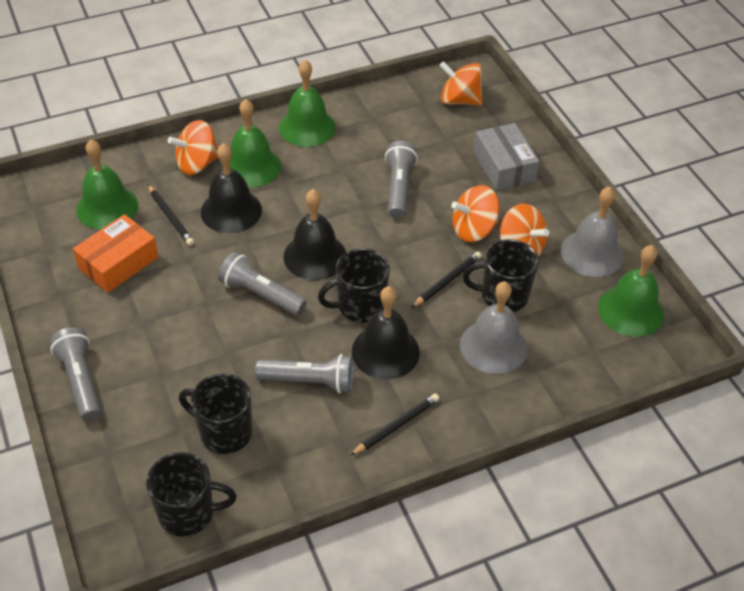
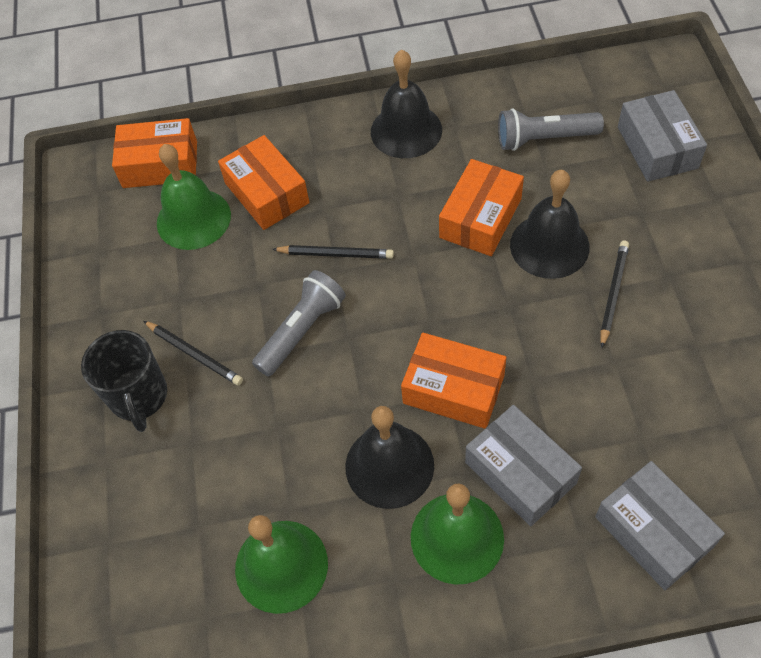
black mug: 4 -> 1
green bell: 4 -> 3
grey bell: 2 -> 0
grey box: 1 -> 3
grey flashlight: 4 -> 2
orange box: 1 -> 4
orange spinning top: 4 -> 0

